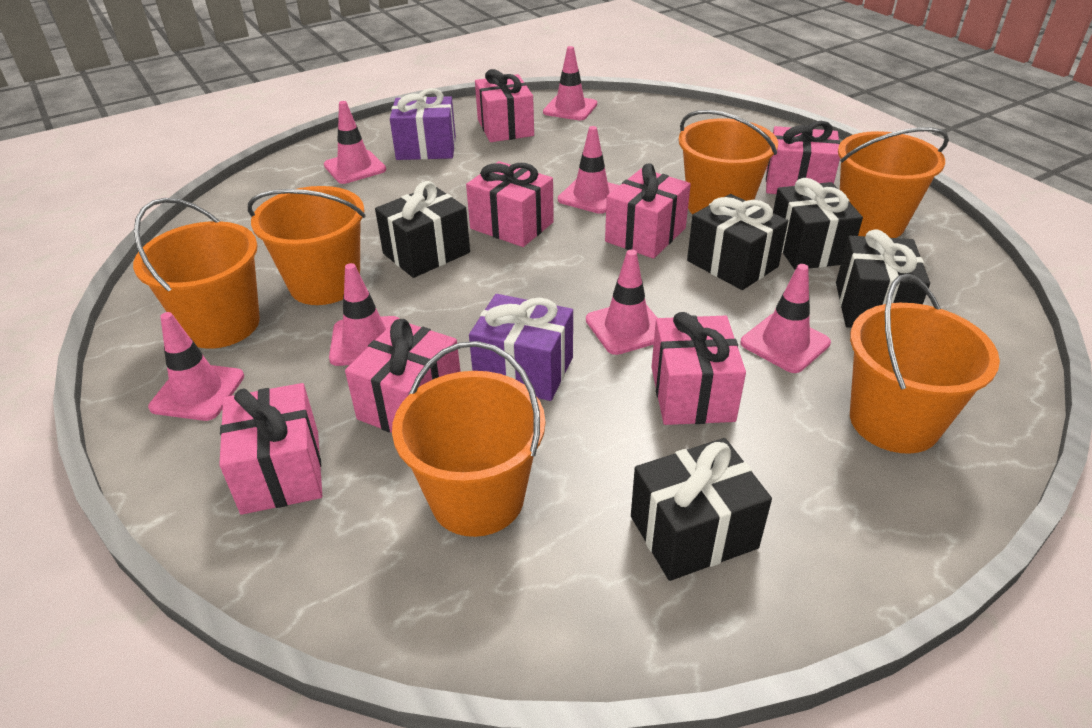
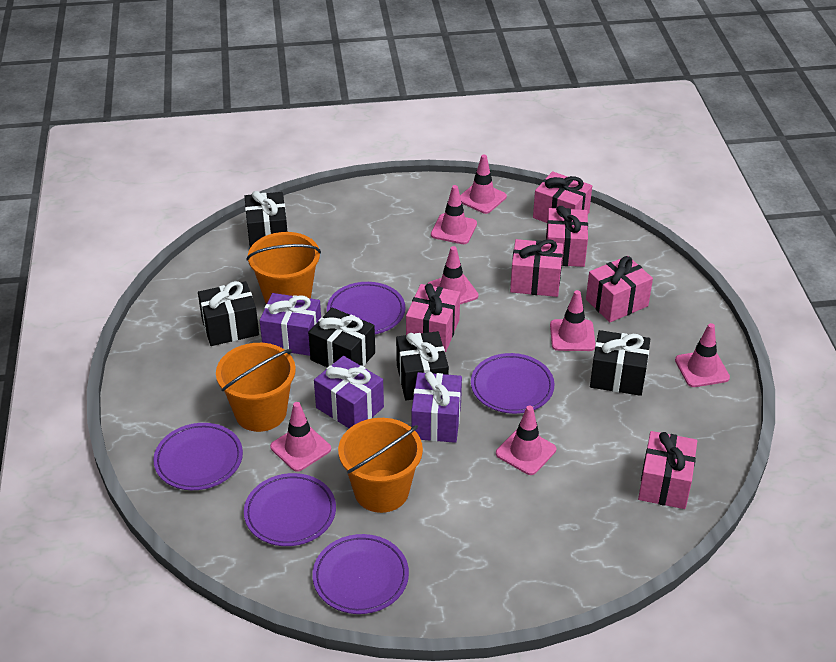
orange bucket: 6 -> 3
pink gift: 7 -> 6
purple gift: 2 -> 3
purple plate: 0 -> 5

